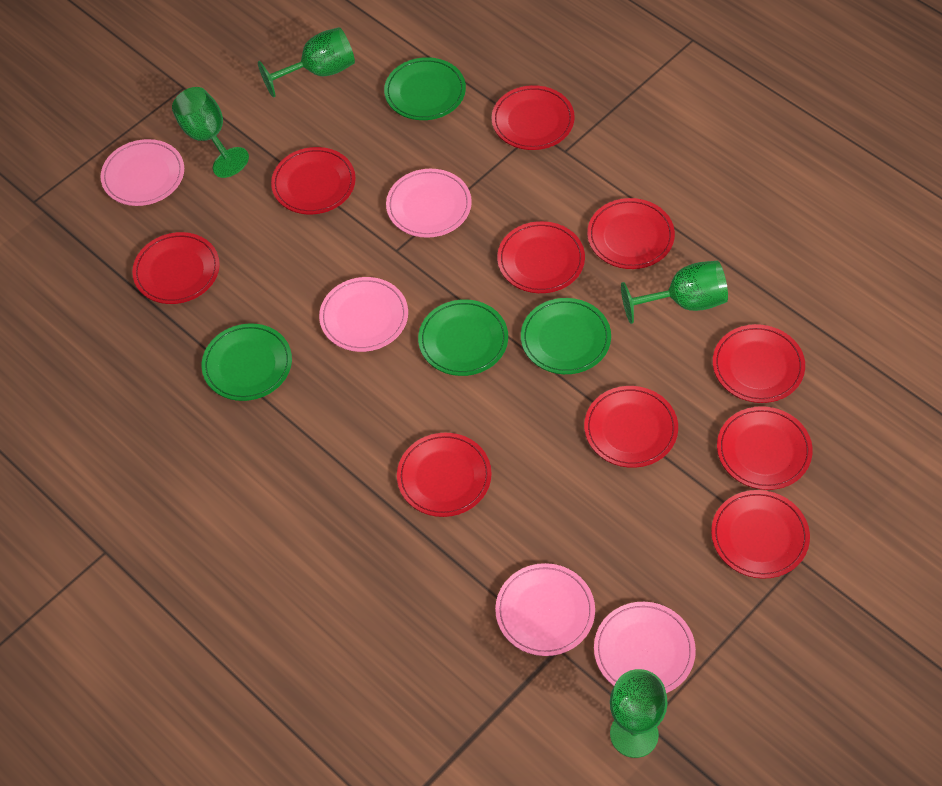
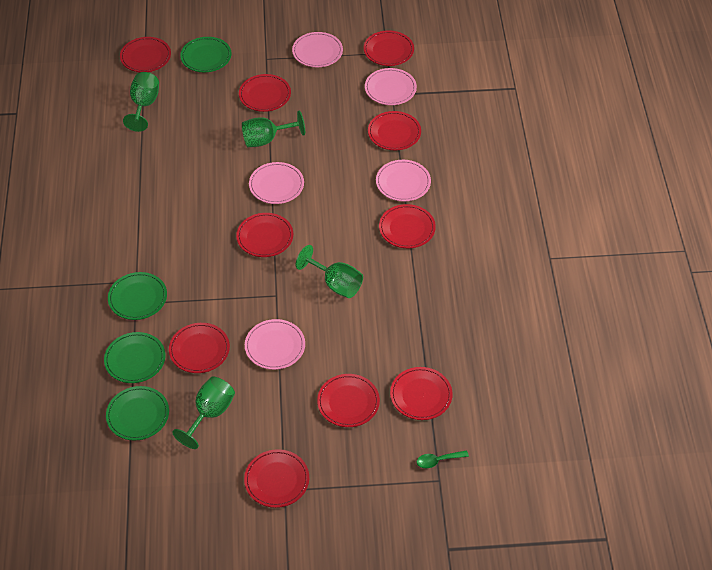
green spoon: 0 -> 1

